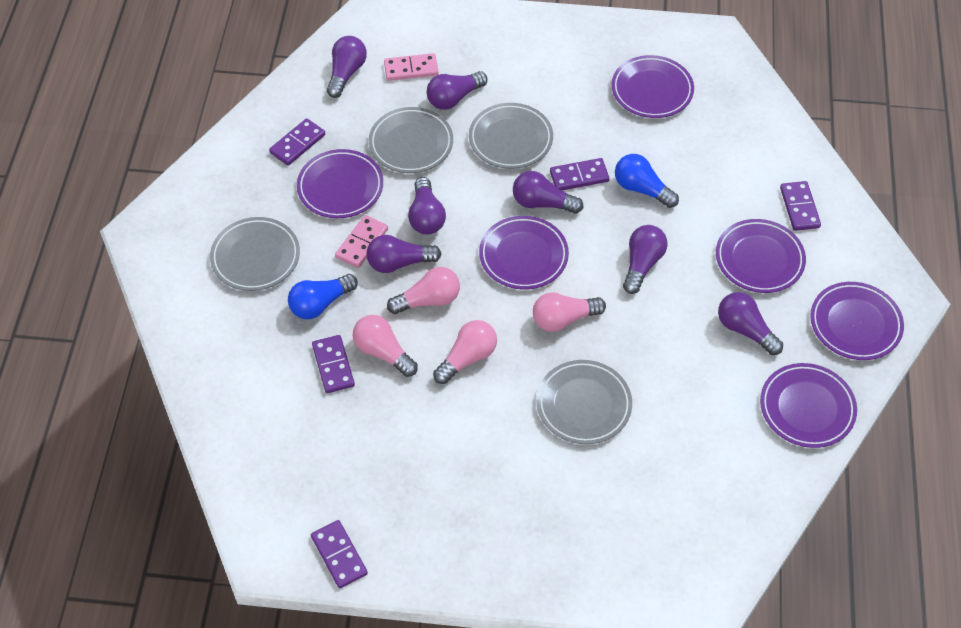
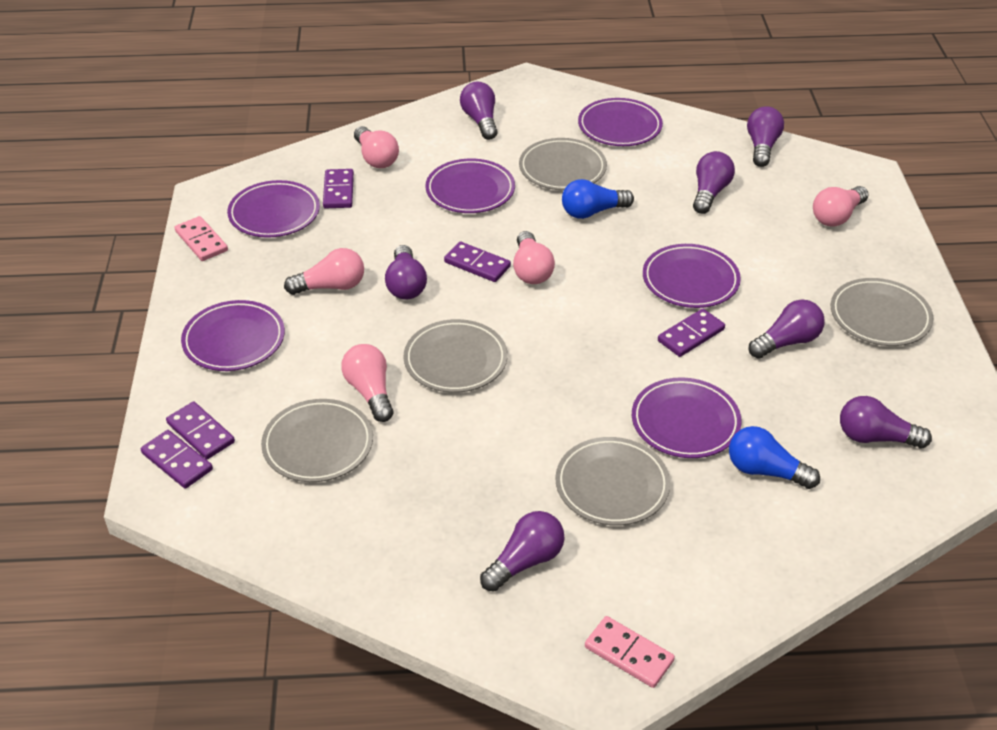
grey plate: 4 -> 5
pink light bulb: 4 -> 5

